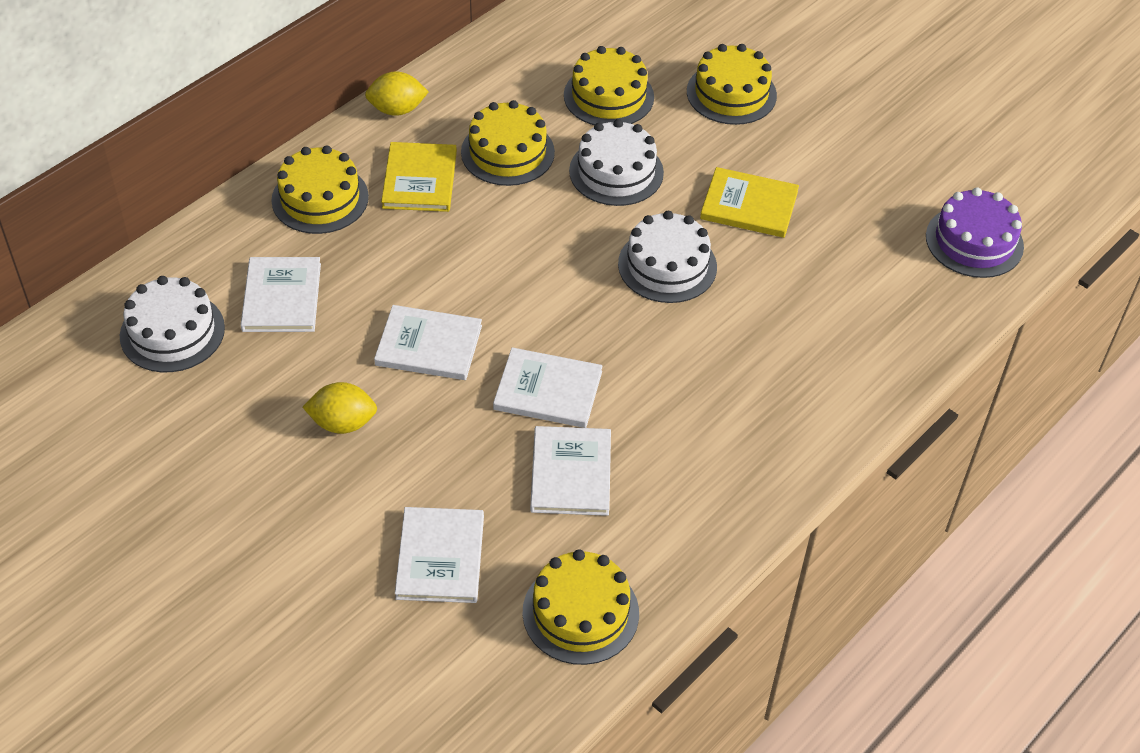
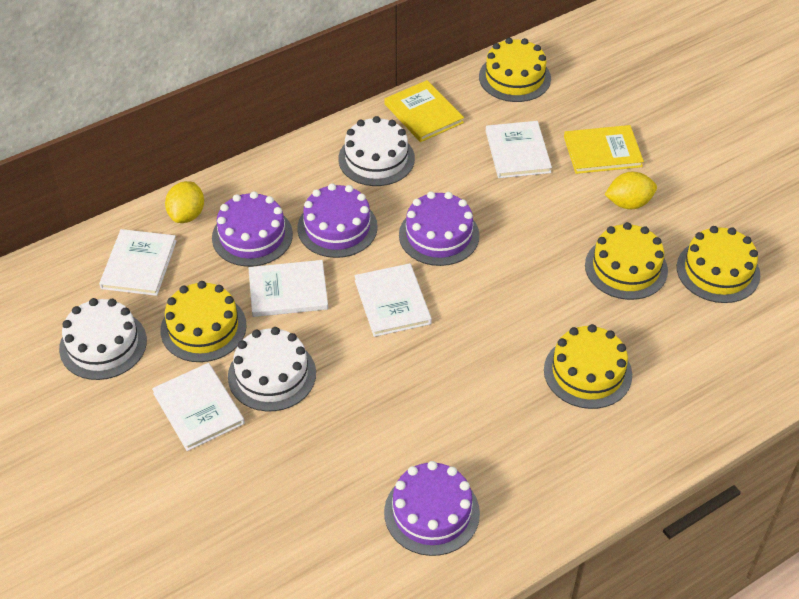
purple cake: 1 -> 4

